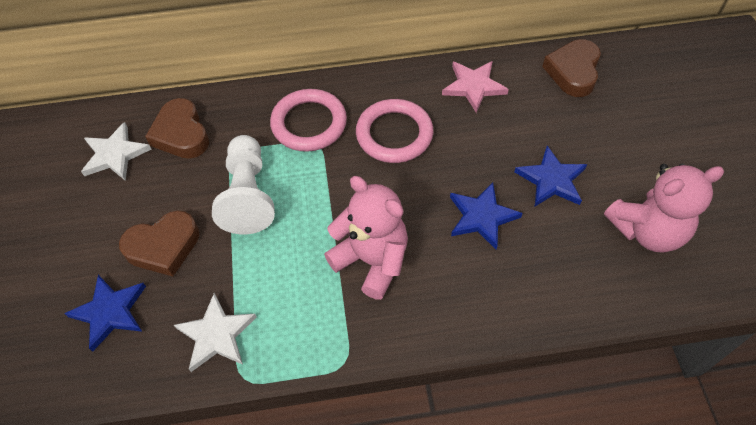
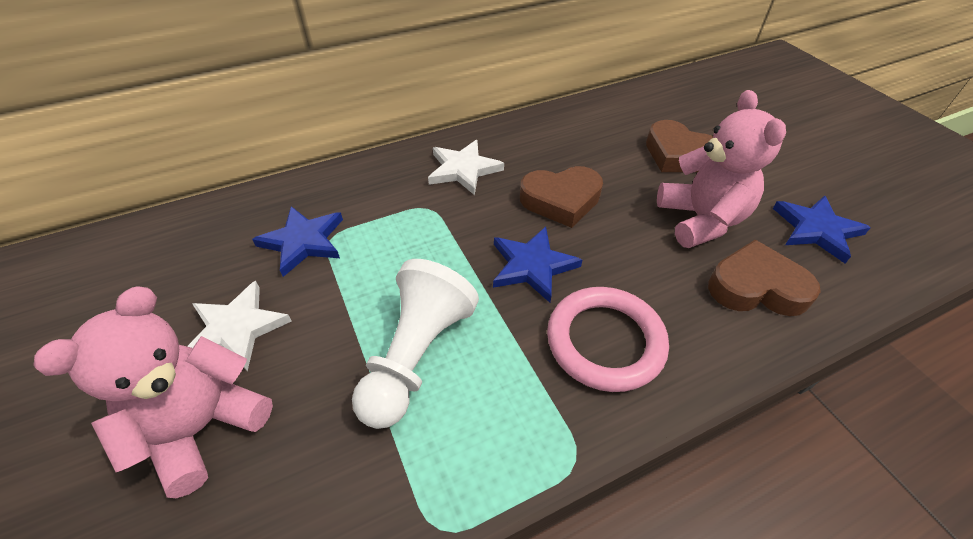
pink ring: 2 -> 1
pink star: 1 -> 0

